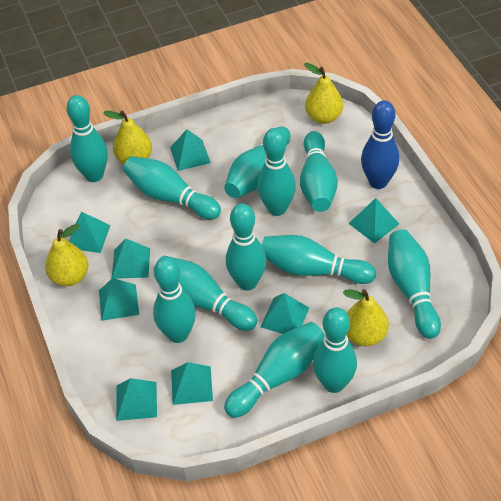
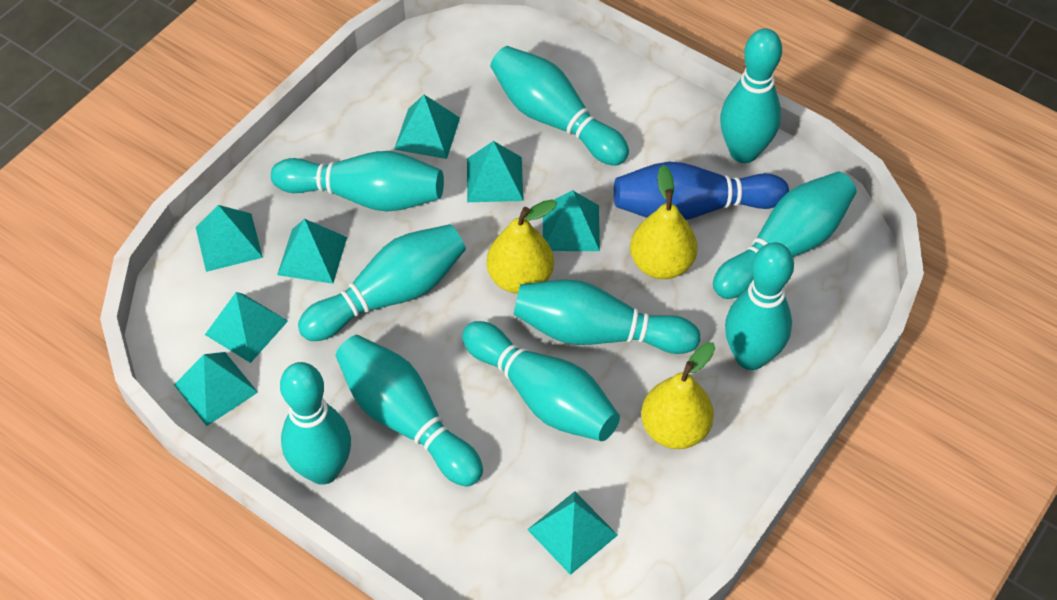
turquoise bowling pin: 12 -> 10
yellow pear: 4 -> 3

